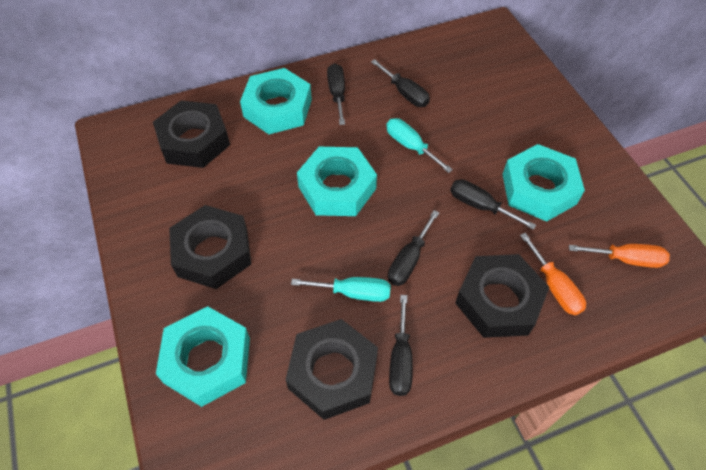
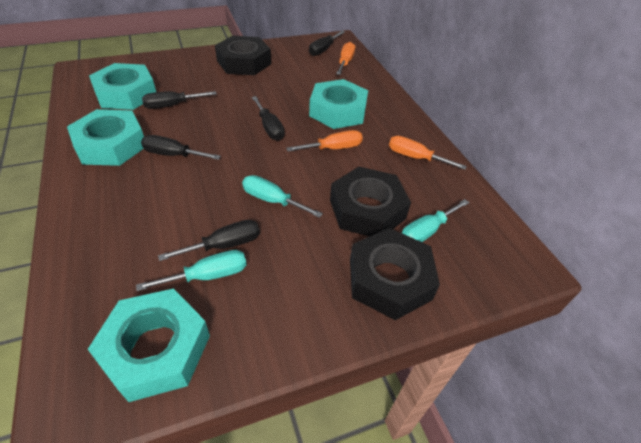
black nut: 4 -> 3
orange screwdriver: 2 -> 3
turquoise screwdriver: 2 -> 3

